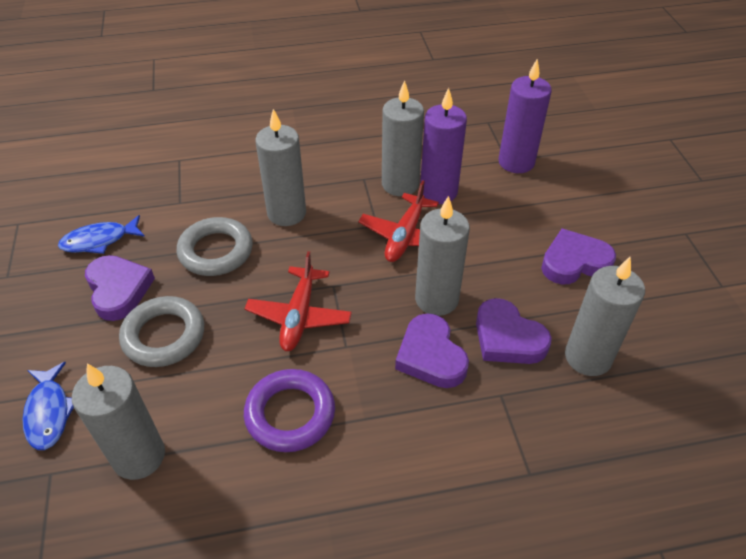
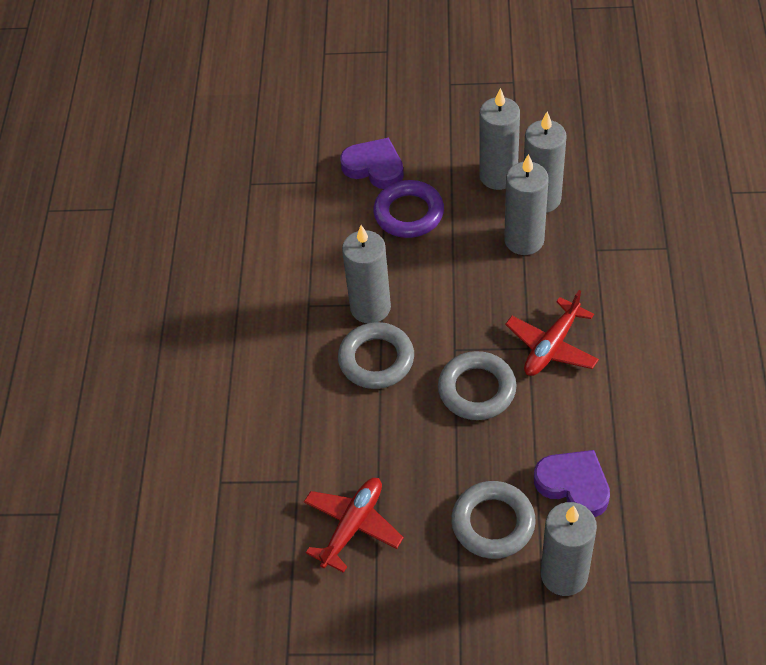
blue fish: 2 -> 0
grey ring: 2 -> 3
purple candle: 2 -> 0
purple heart: 4 -> 2

